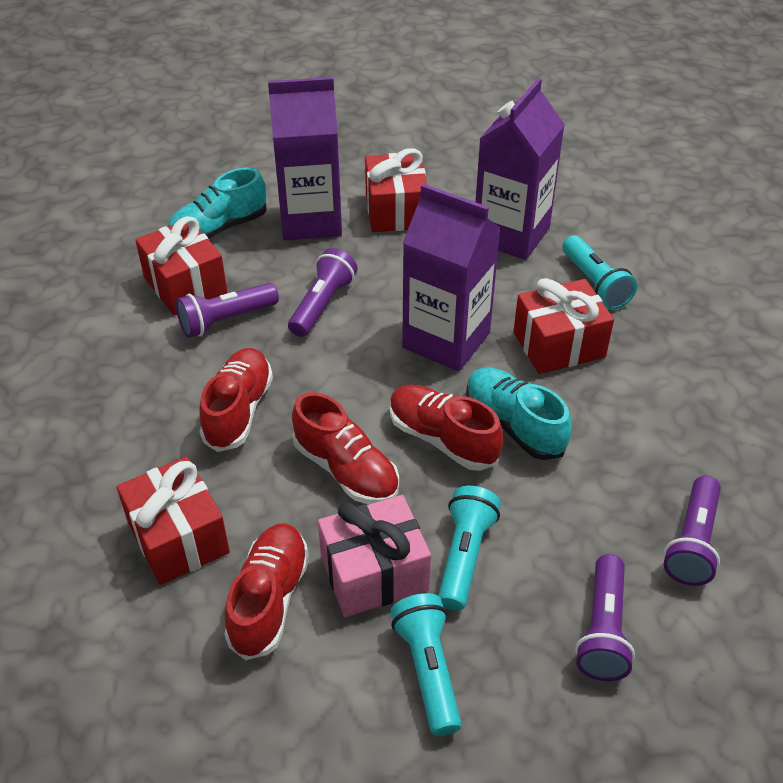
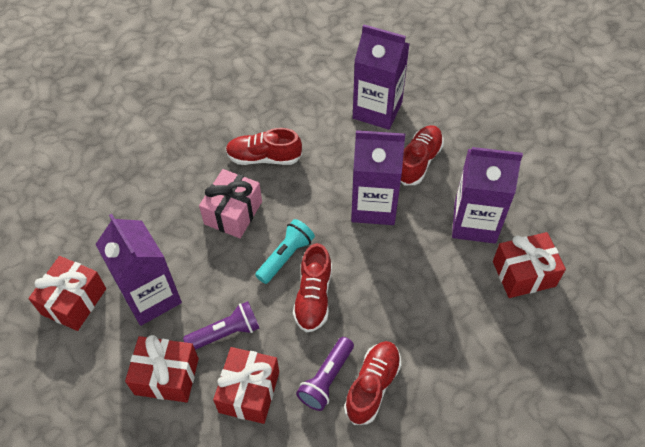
purple carton: 3 -> 4
purple flashlight: 4 -> 2
turquoise flashlight: 3 -> 1
turquoise shoe: 2 -> 0

